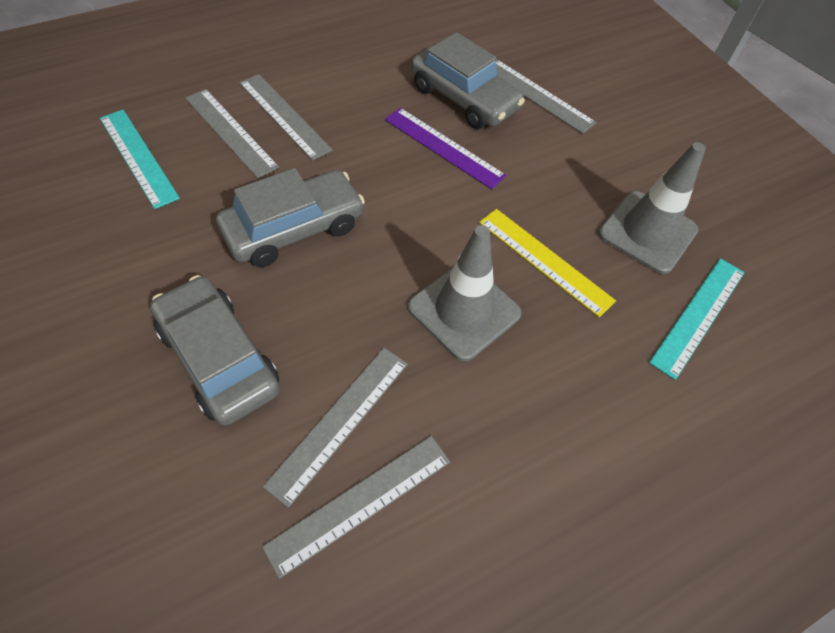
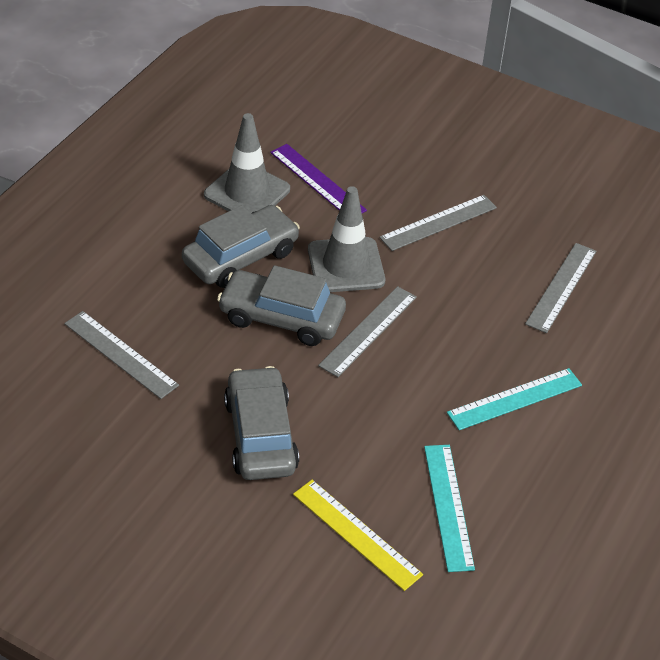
grey ruler: 5 -> 4

